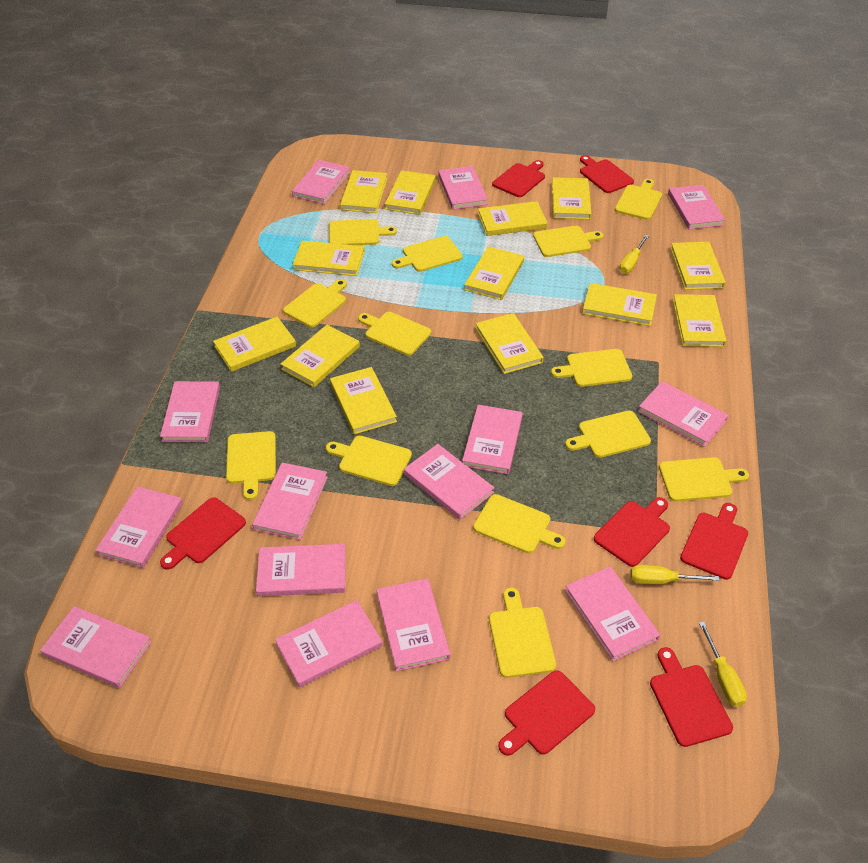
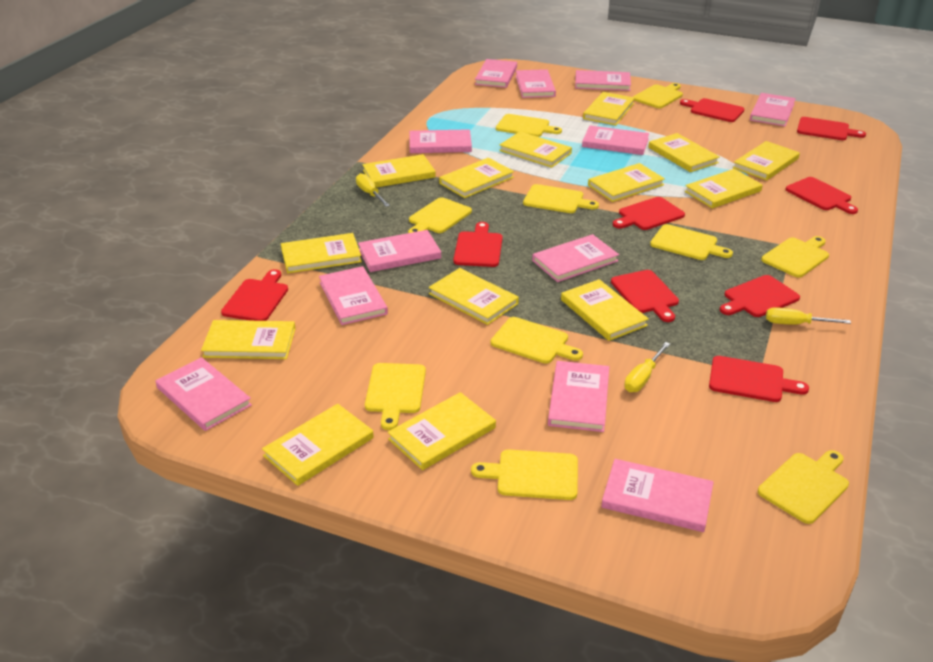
pink book: 14 -> 12
red cutting board: 7 -> 9
yellow book: 13 -> 14
yellow cutting board: 13 -> 10

